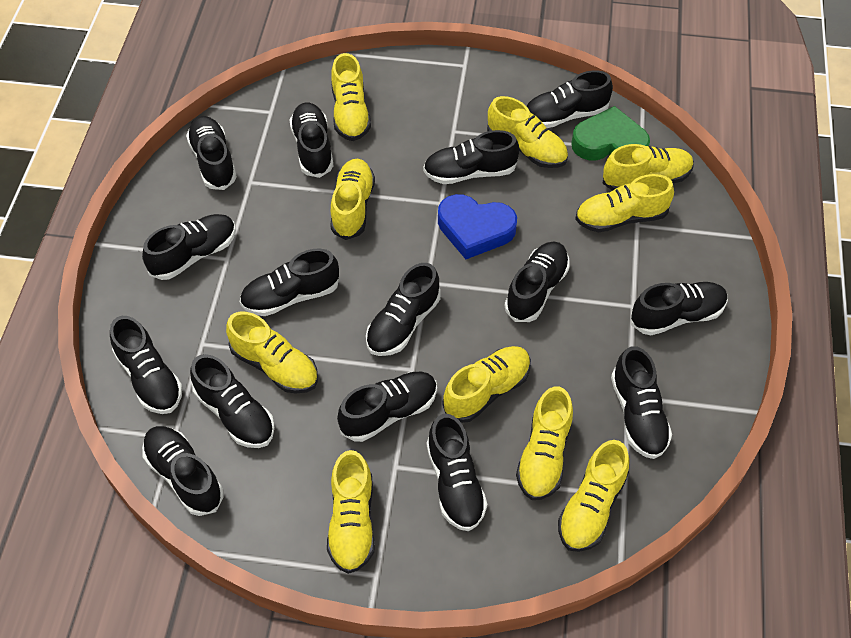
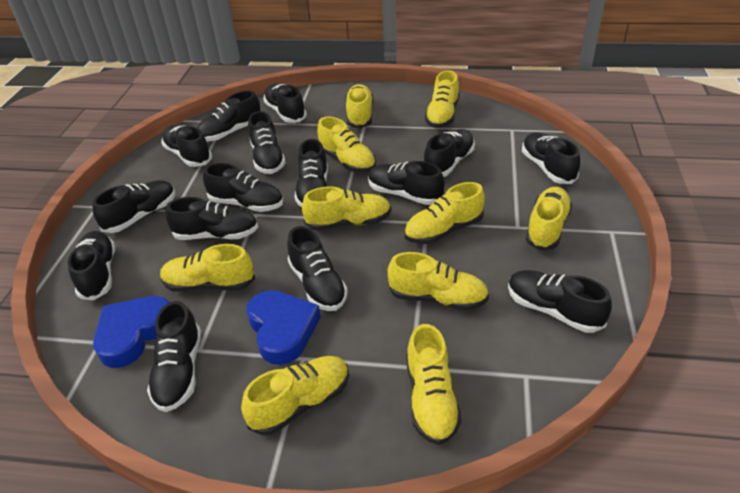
blue heart: 1 -> 2
green heart: 1 -> 0

